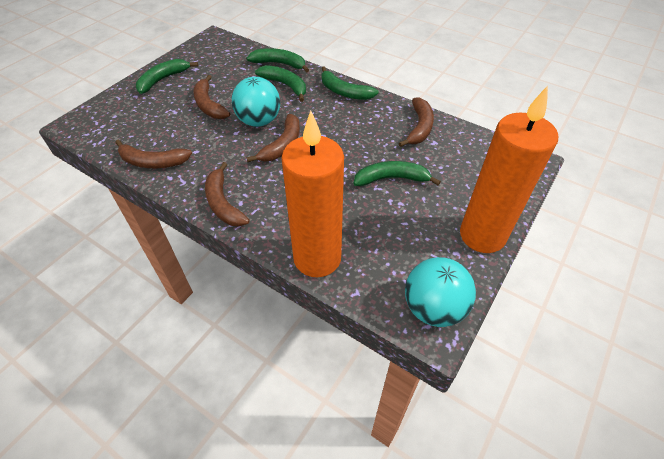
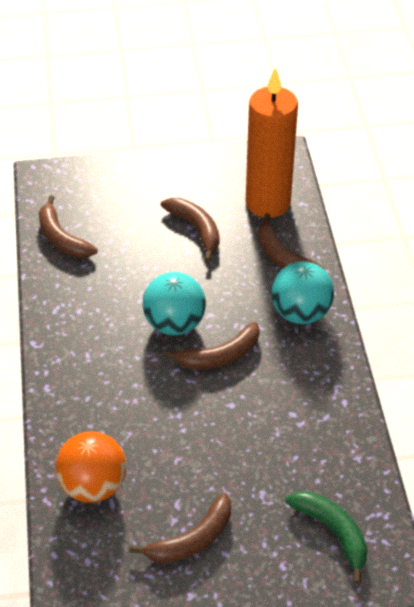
green banana: 5 -> 1
orange ball: 0 -> 1
orange candle: 2 -> 1

